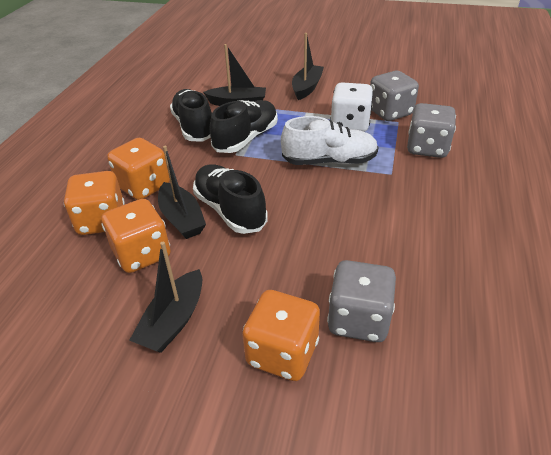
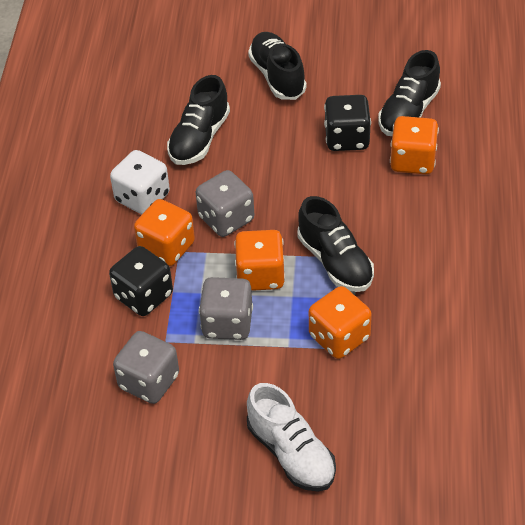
black boat: 4 -> 0
black dice: 0 -> 2
black shoe: 3 -> 4

